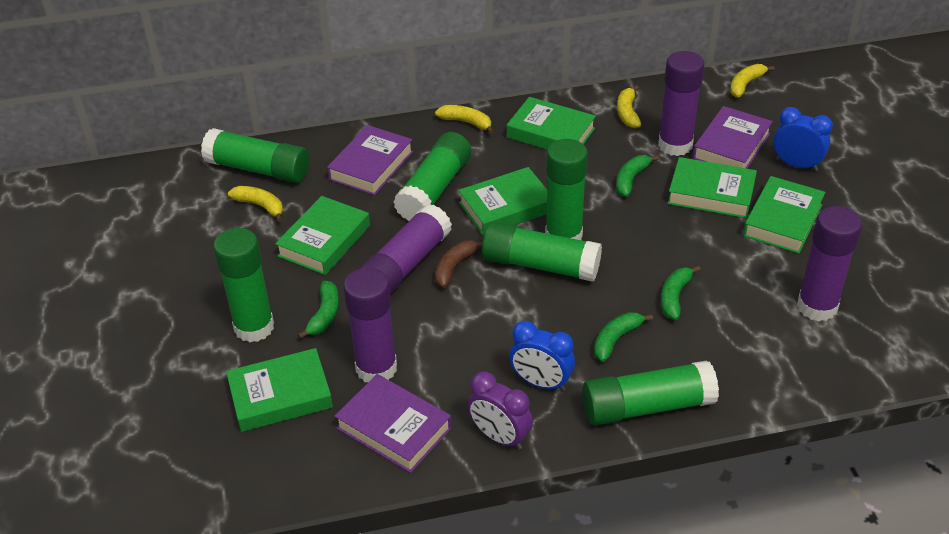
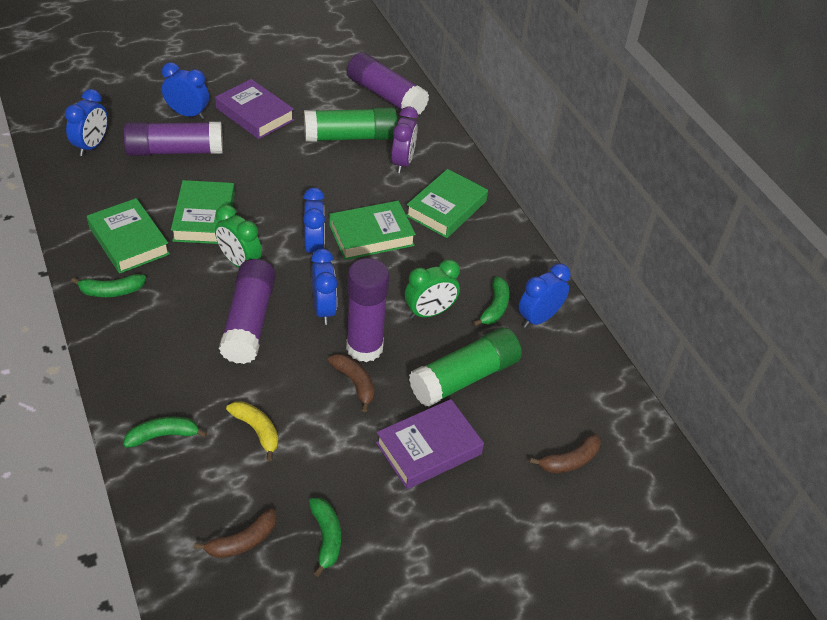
blue clock: 2 -> 5
brown banana: 1 -> 3
green book: 6 -> 4
green clock: 0 -> 2
green glue stick: 6 -> 2
purple book: 3 -> 2
yellow banana: 4 -> 1

